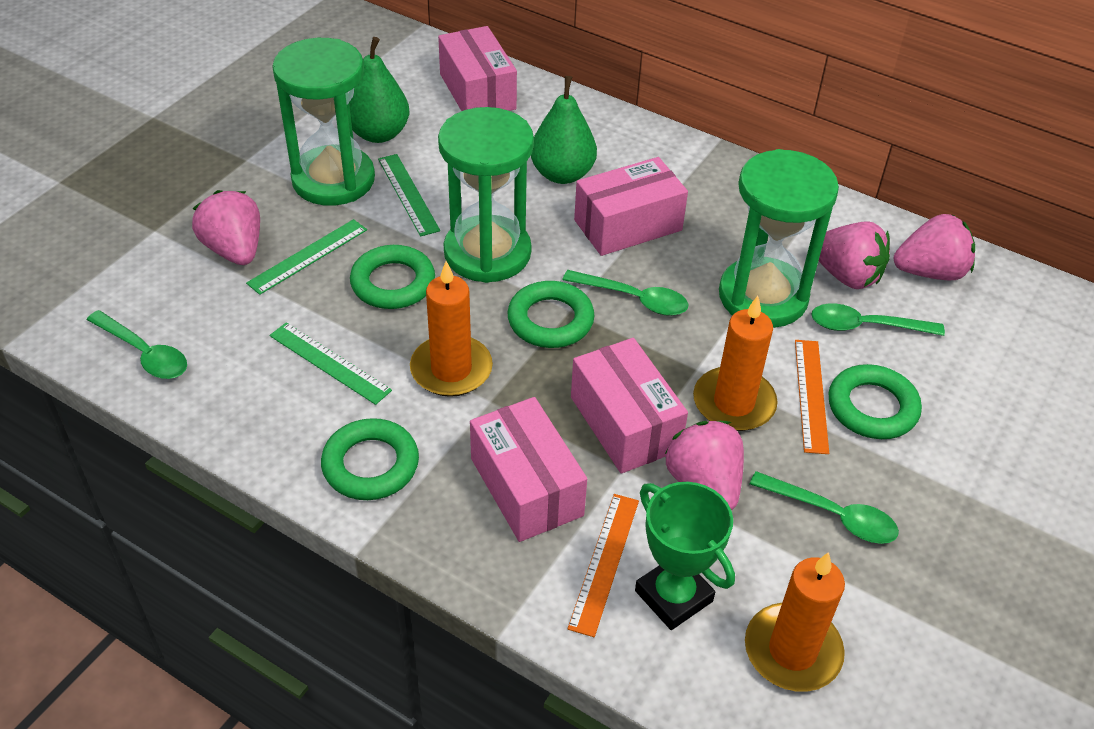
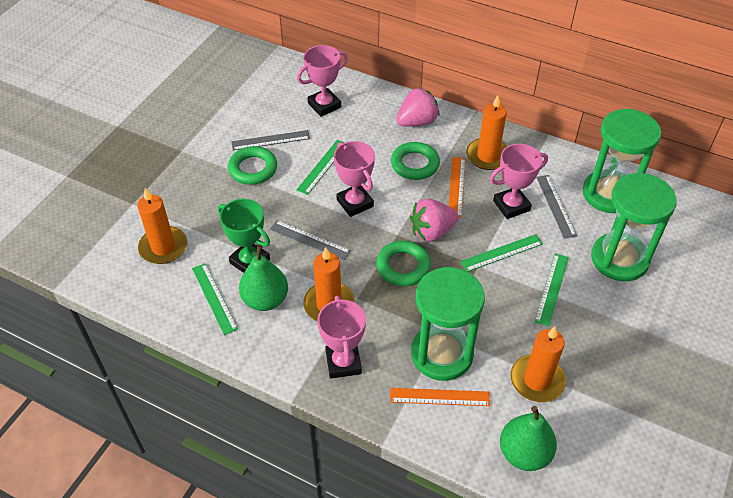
green ring: 4 -> 3
green ruler: 3 -> 4
green spoon: 4 -> 0
grey ruler: 0 -> 3
orange candle: 3 -> 4
pink box: 4 -> 0
pink strawberry: 4 -> 2
pink trophy: 0 -> 4

